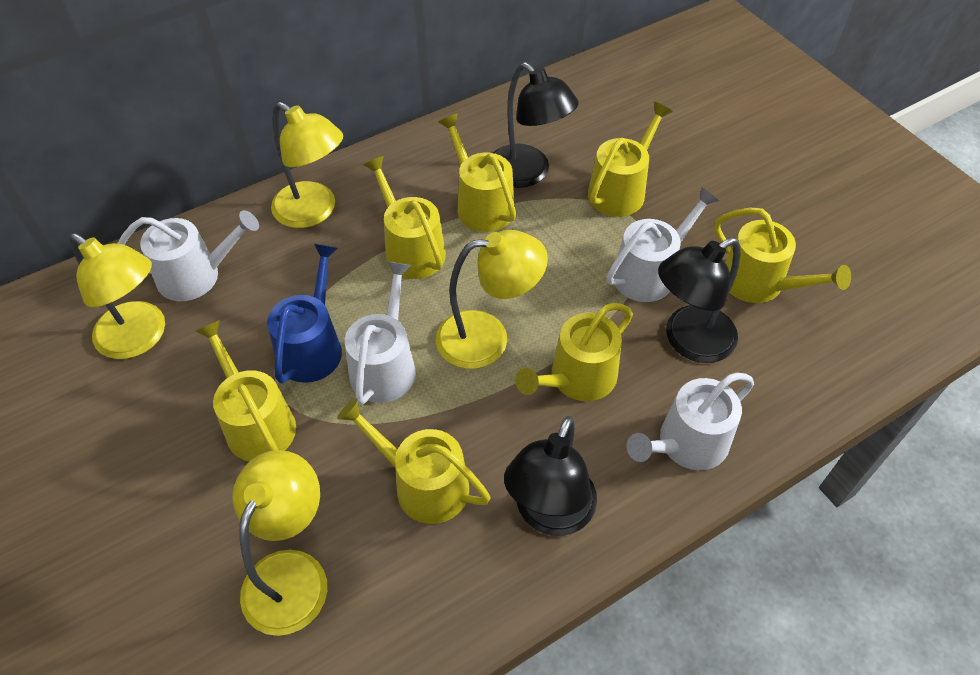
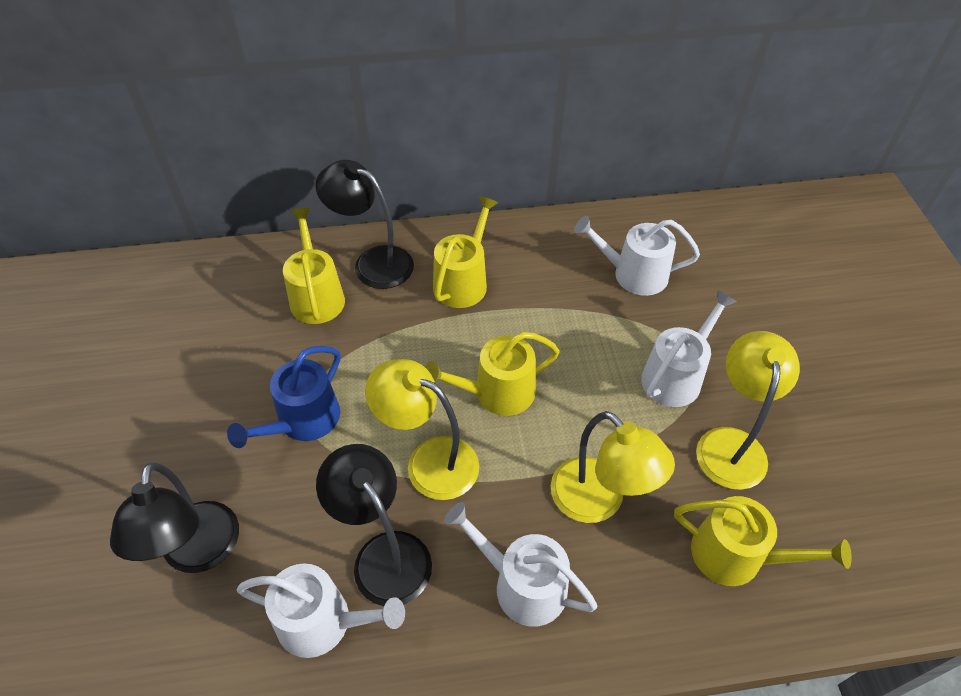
yellow lamp: 4 -> 3
yellow watering can: 7 -> 4

